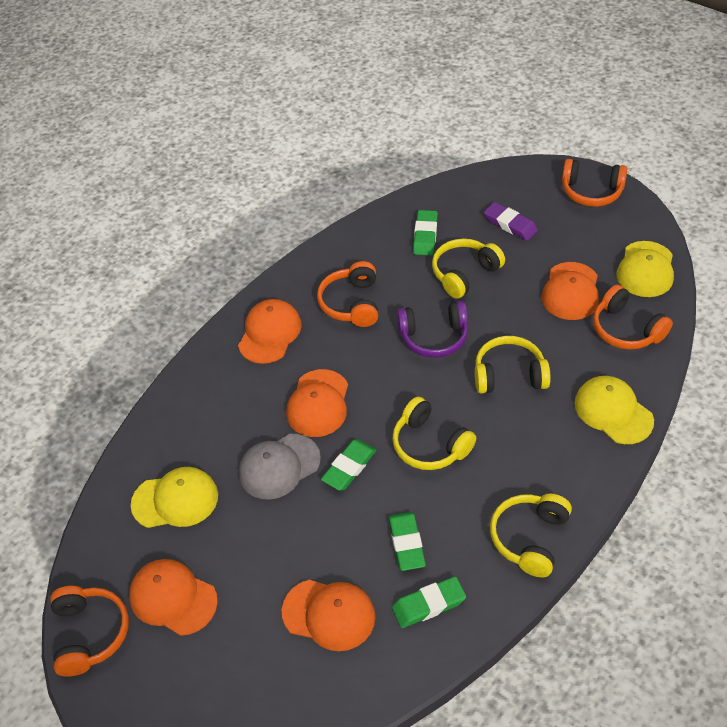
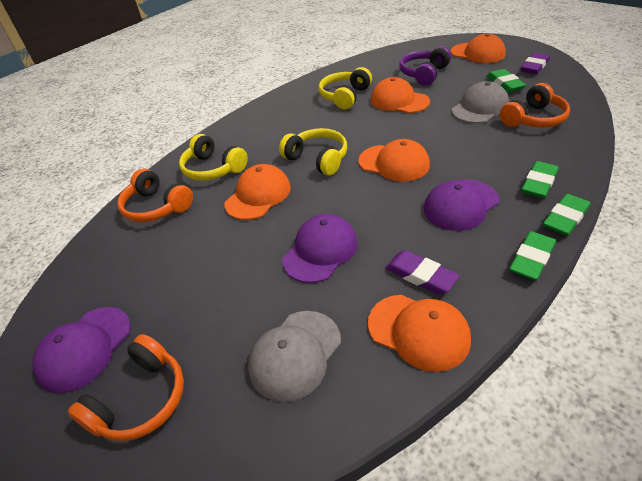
grey cap: 1 -> 2
orange headphones: 4 -> 3
purple cap: 0 -> 3
purple eraser: 1 -> 2
yellow cap: 3 -> 0
yellow headphones: 4 -> 3

